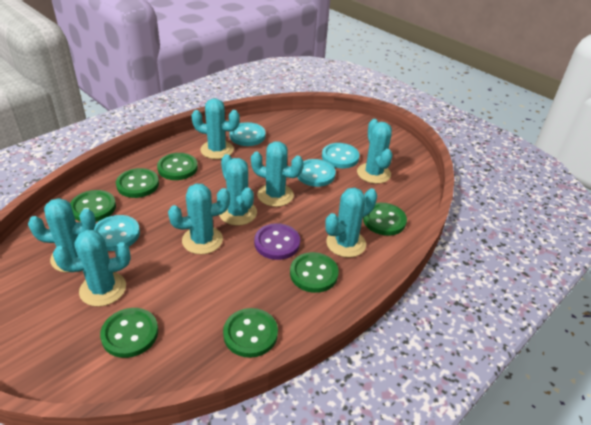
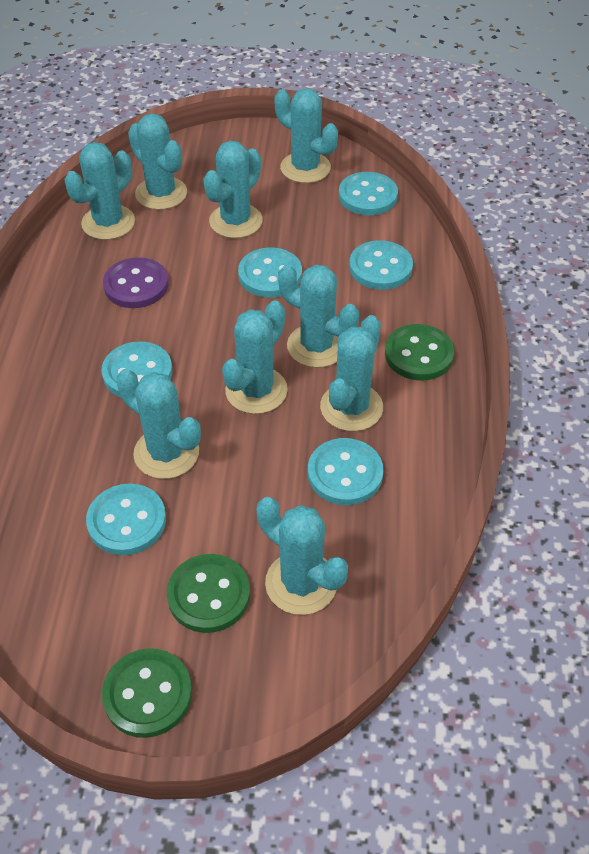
green button: 7 -> 3
turquoise button: 4 -> 6
turquoise cactus: 8 -> 9

